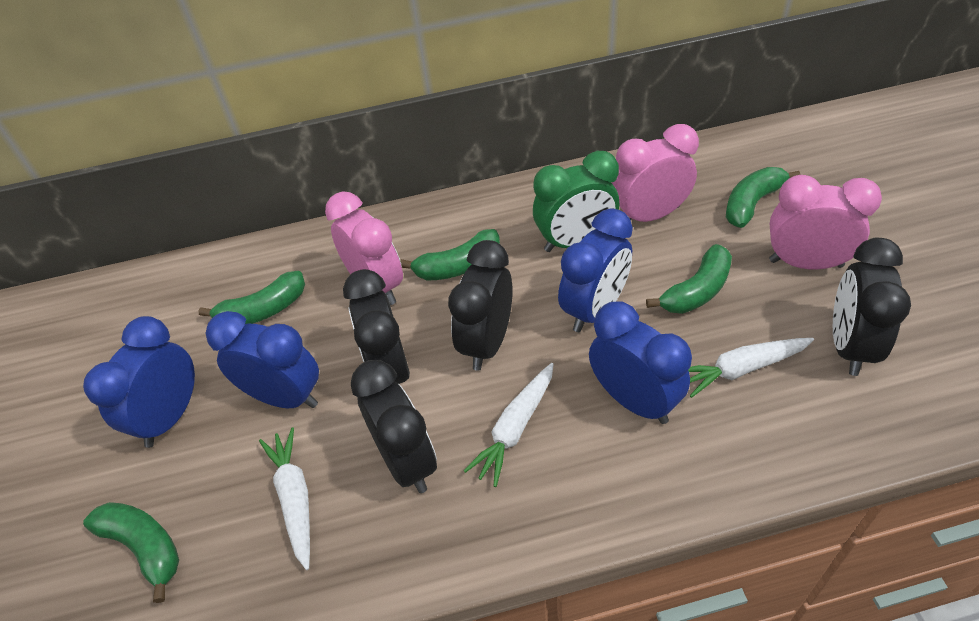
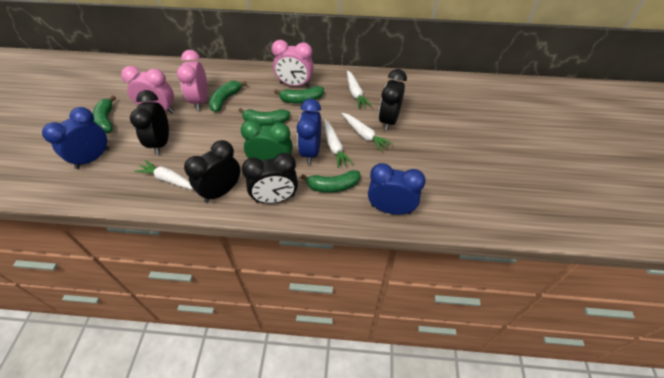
blue clock: 4 -> 3
white carrot: 3 -> 4

